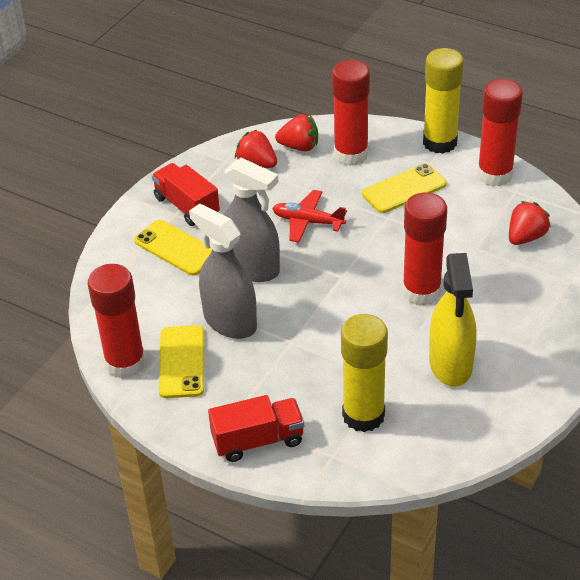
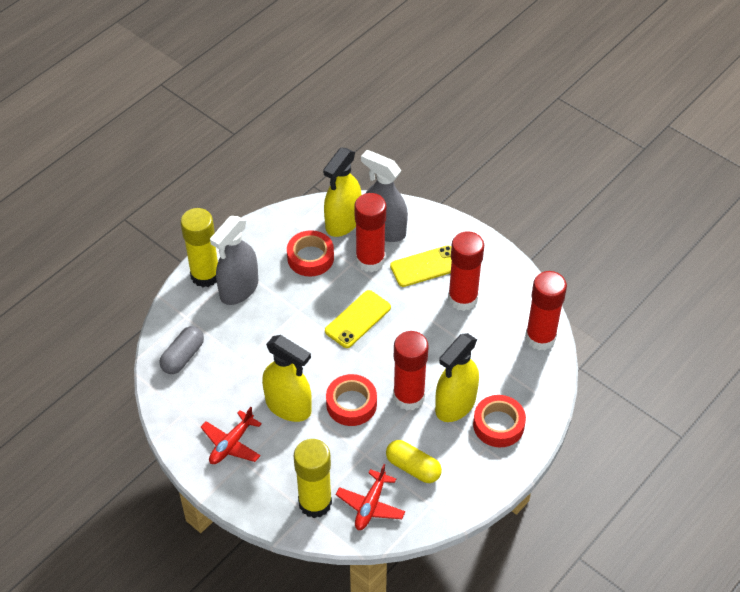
grey capsule: 0 -> 1
red plane: 1 -> 2
red strawberry: 3 -> 0
red tape: 0 -> 3
red truck: 2 -> 0
yellow capsule: 0 -> 1
yellow phone: 3 -> 2
yellow spray bottle: 1 -> 3

